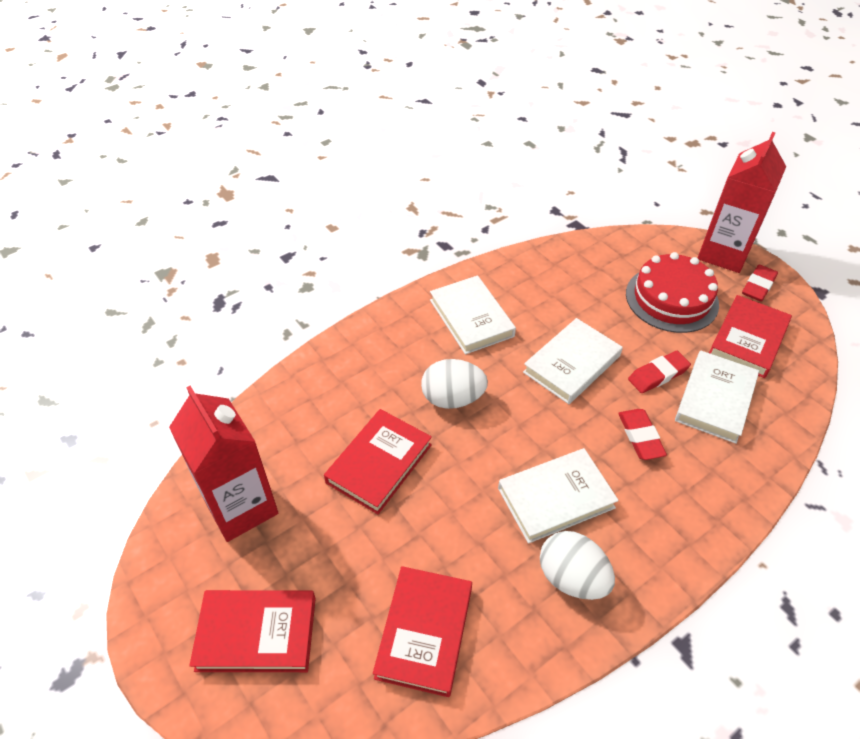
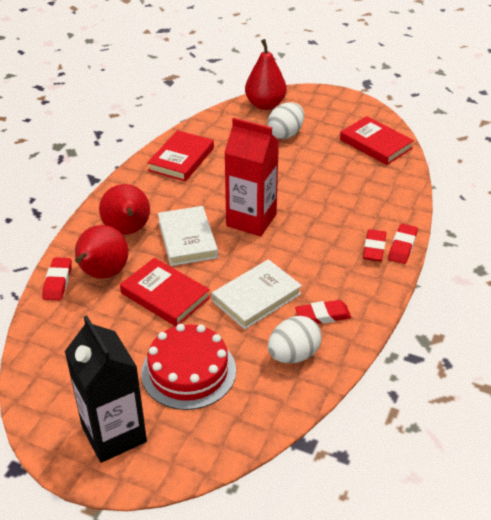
black carton: 0 -> 1
red book: 4 -> 3
red carton: 2 -> 1
red eraser: 3 -> 4
red pear: 0 -> 3
white book: 4 -> 2

